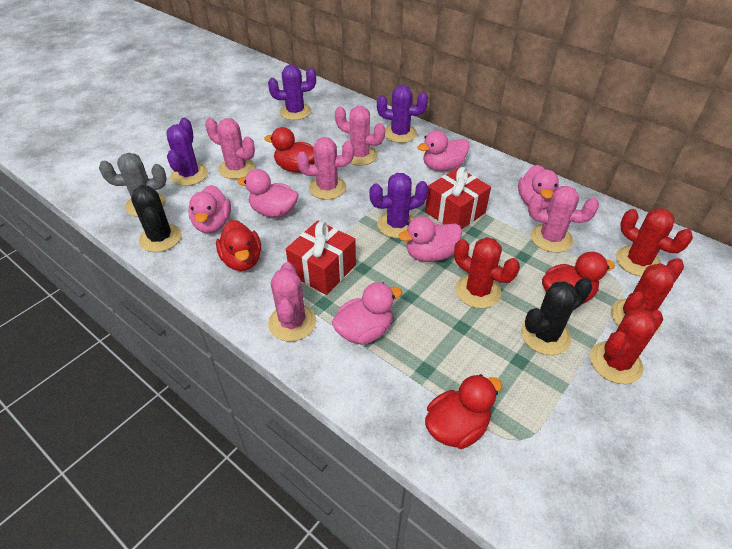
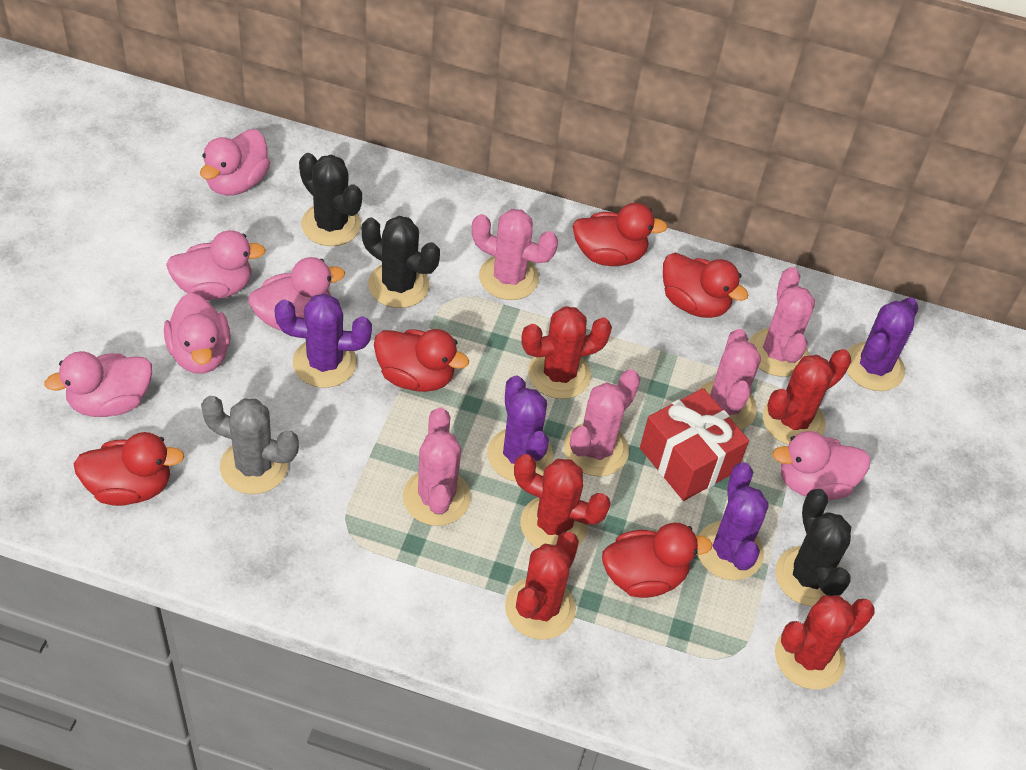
black cactus: 2 -> 3
red cactus: 4 -> 5
red duck: 4 -> 5
red gift: 2 -> 1

